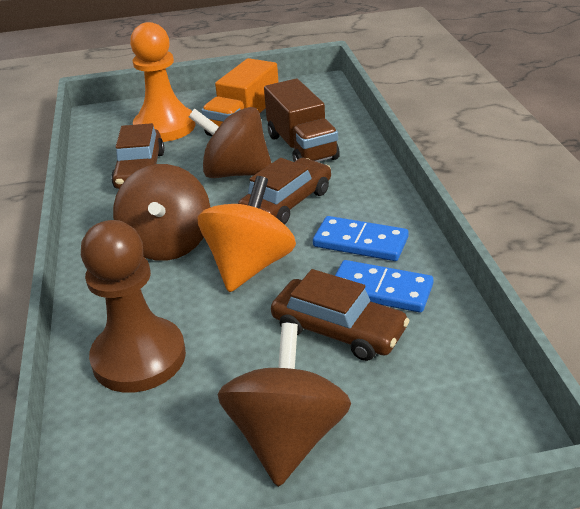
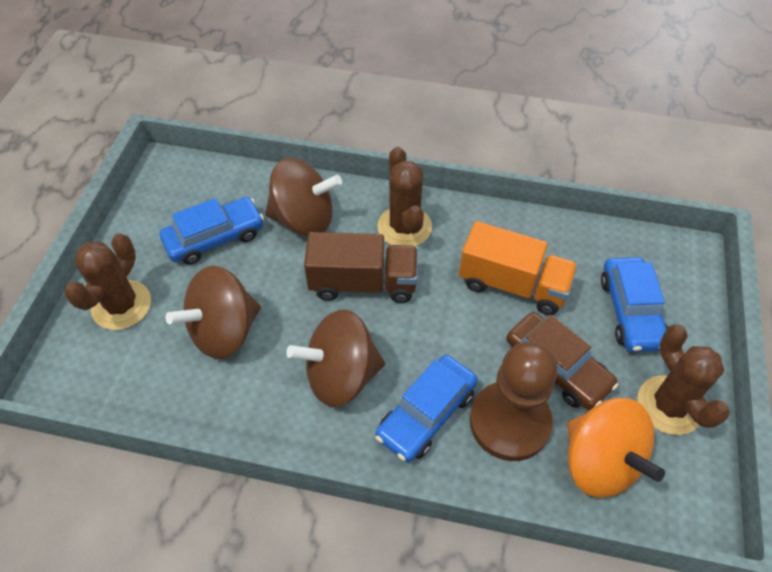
blue car: 0 -> 3
blue domino: 2 -> 0
brown cactus: 0 -> 3
brown car: 3 -> 1
orange pawn: 1 -> 0

